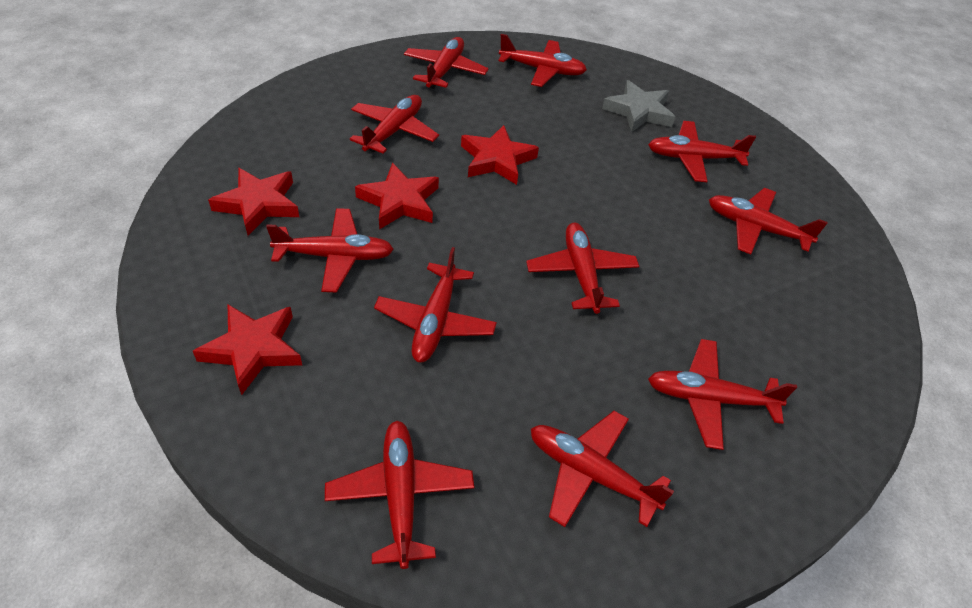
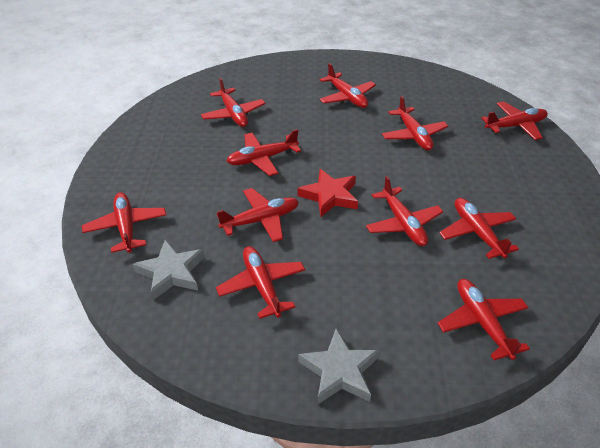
grey star: 1 -> 2
red star: 4 -> 1

